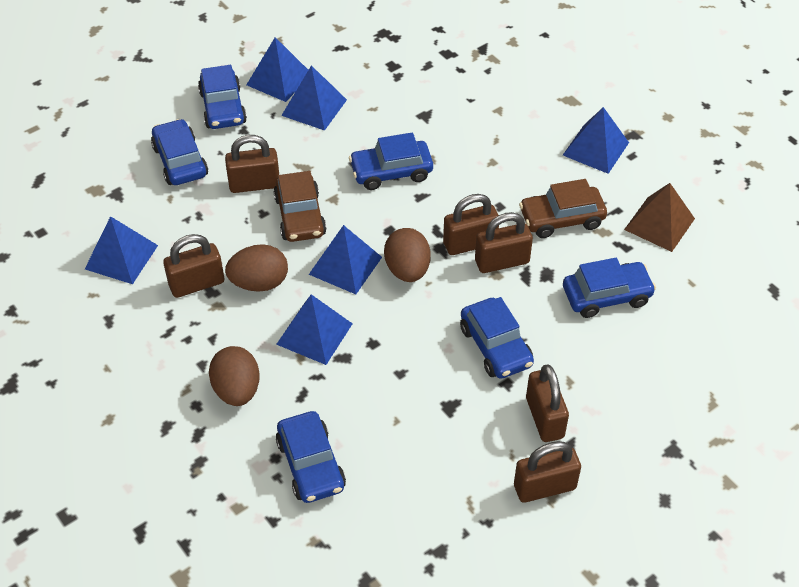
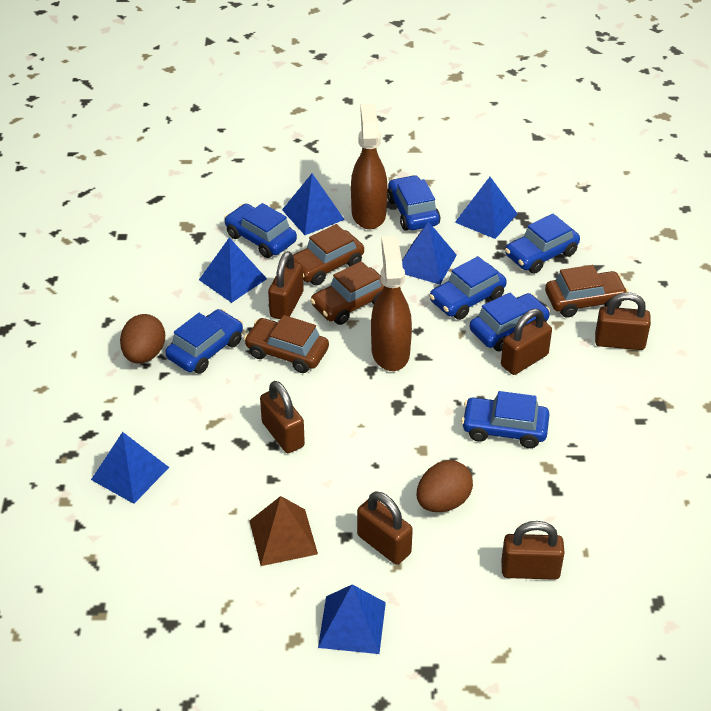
blue car: 6 -> 7
brown car: 2 -> 4
brown egg: 3 -> 2
brown spray bottle: 0 -> 2

